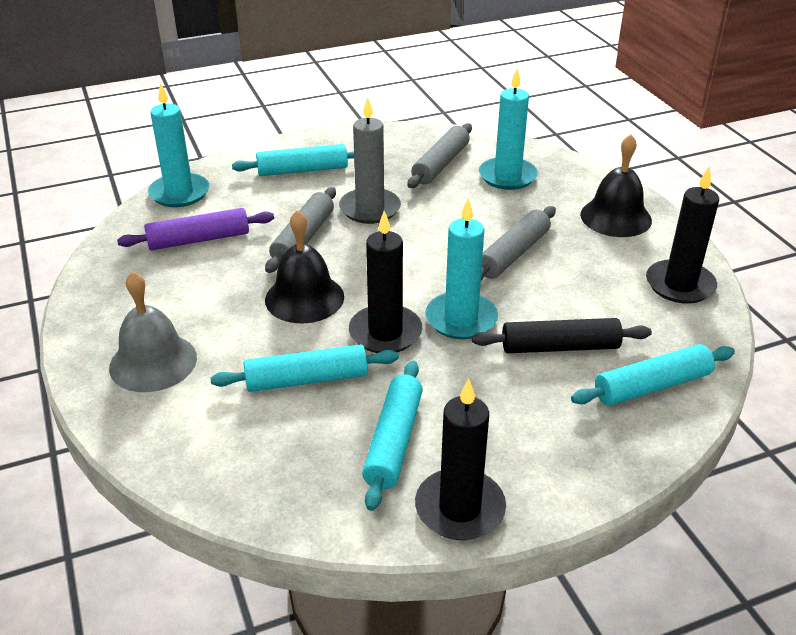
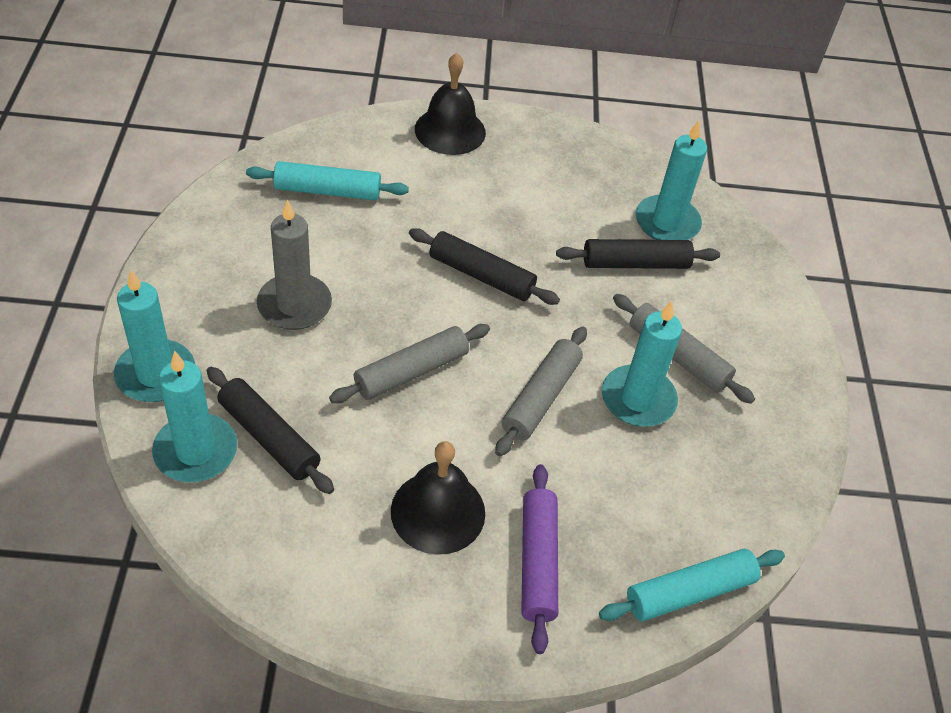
black candle: 3 -> 0
black rolling pin: 1 -> 3
grey bell: 1 -> 0
turquoise candle: 3 -> 4
turquoise rolling pin: 4 -> 2

